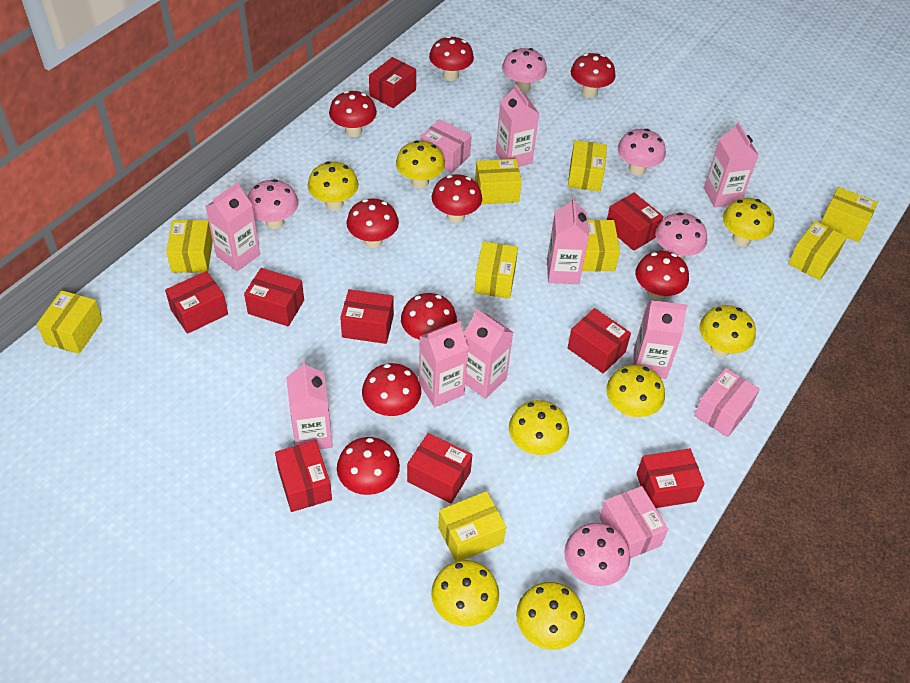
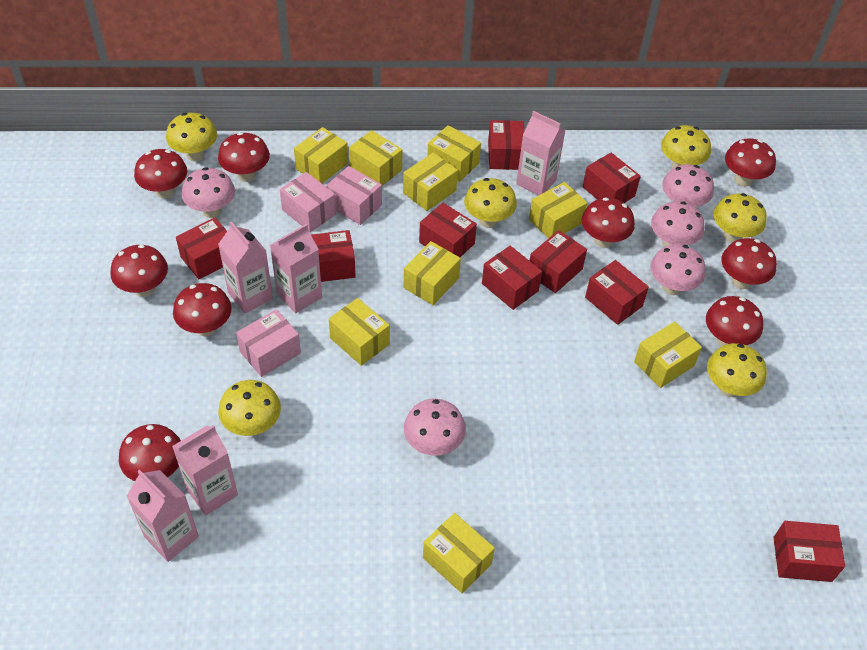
pink carton: 8 -> 5
yellow mushroom: 8 -> 6

